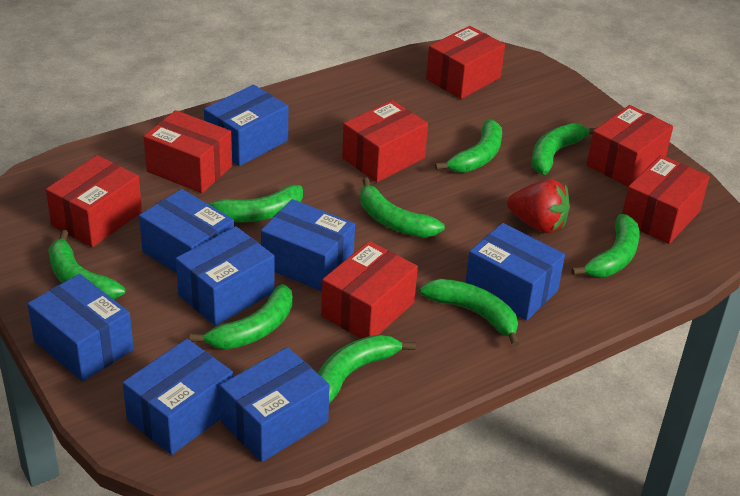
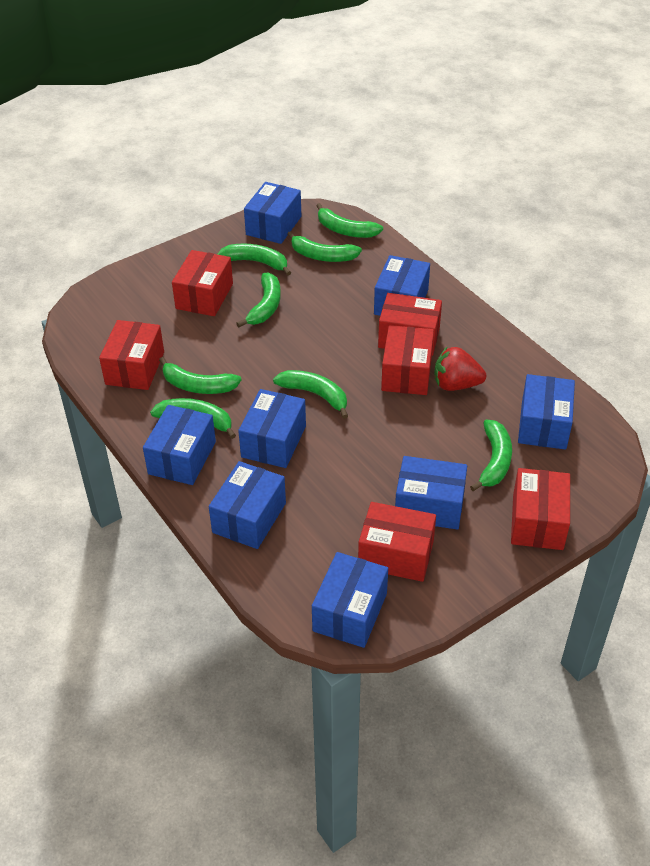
green banana: 9 -> 8
red box: 7 -> 6

